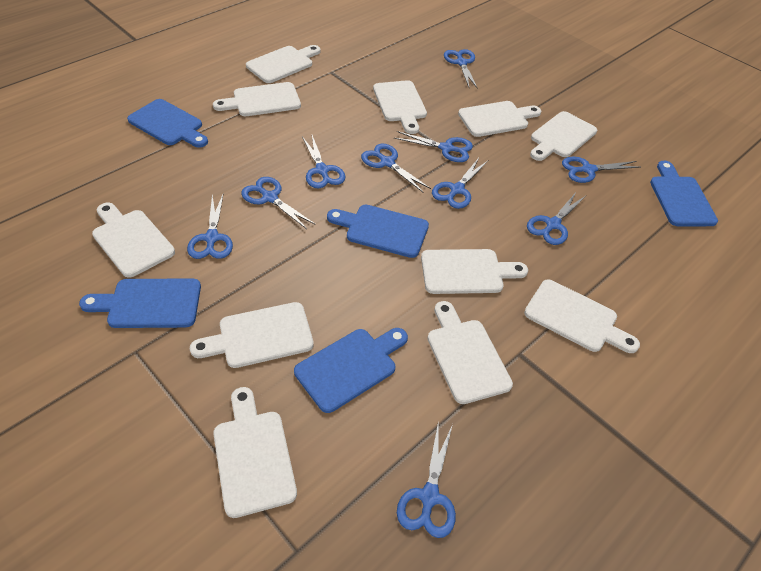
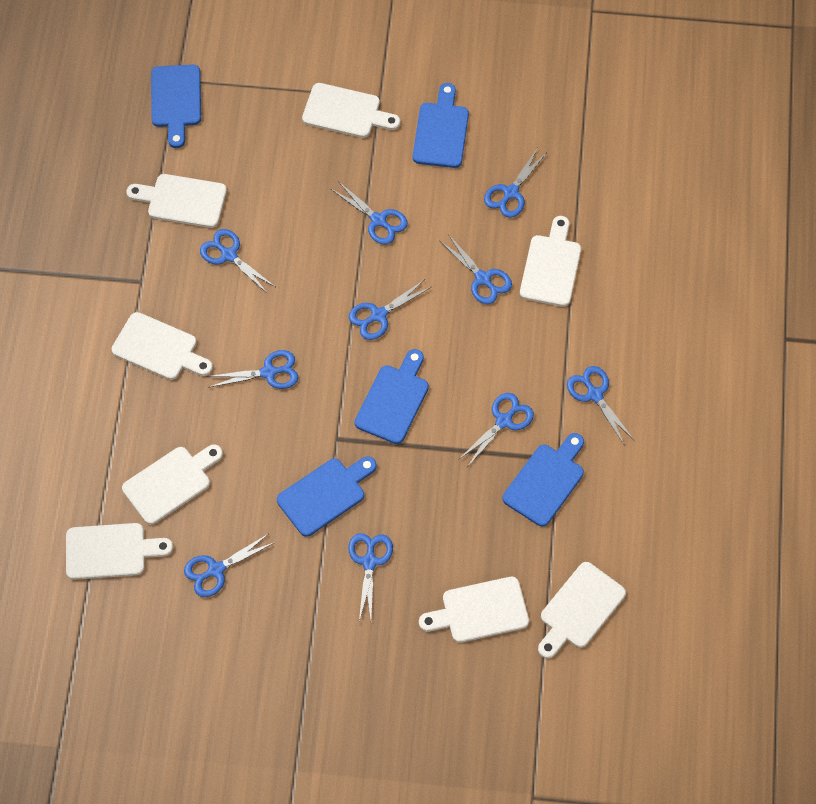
white cutting board: 11 -> 8

